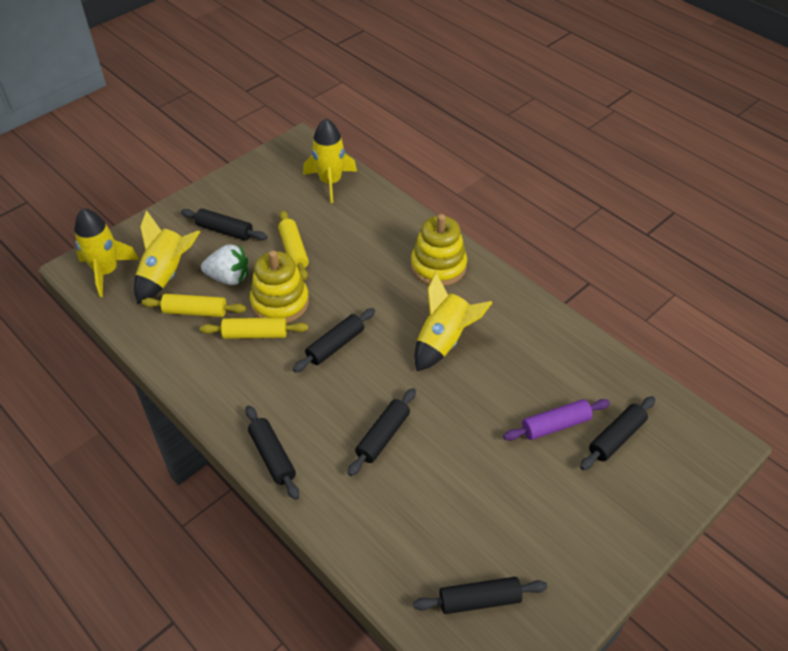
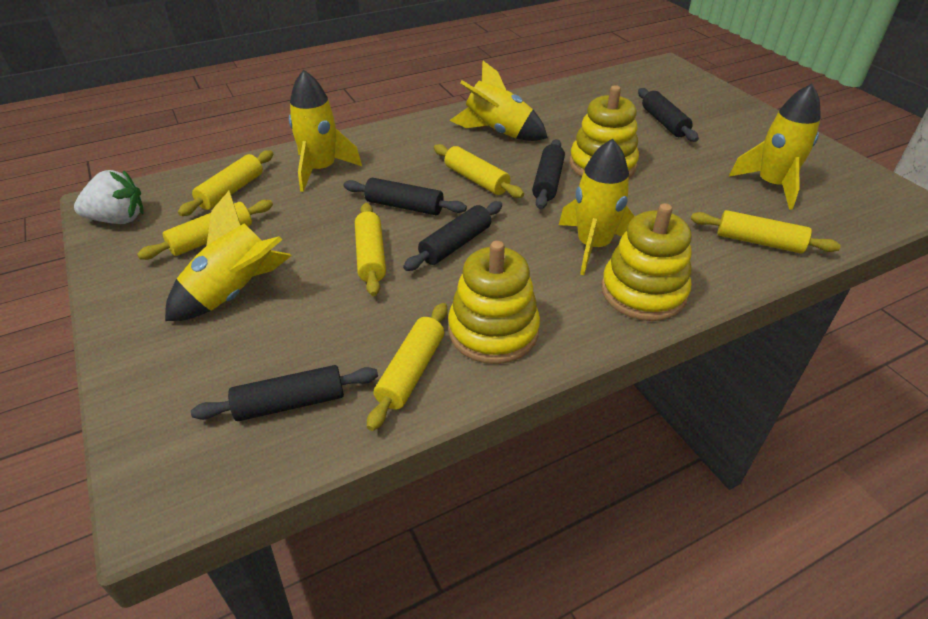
black rolling pin: 6 -> 5
purple rolling pin: 1 -> 0
yellow rocket: 4 -> 5
yellow rolling pin: 3 -> 6
yellow stacking toy: 2 -> 3

